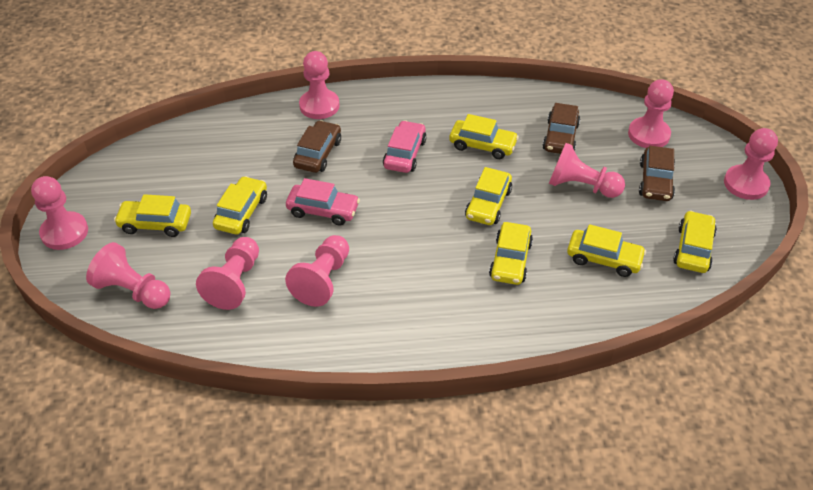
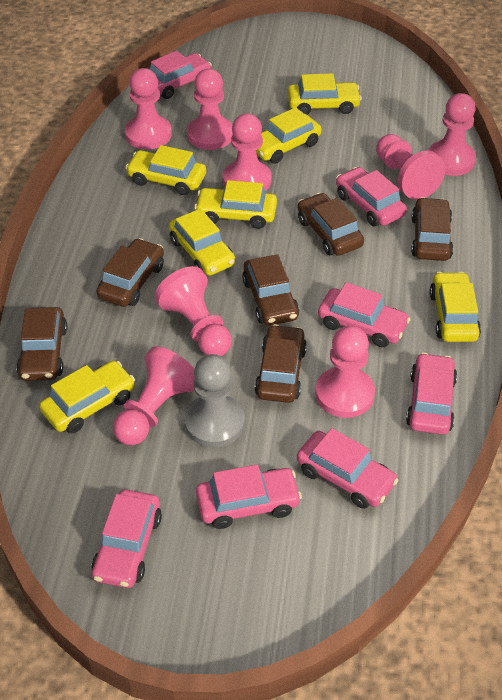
brown car: 3 -> 6
grey pawn: 0 -> 1
pink car: 2 -> 7

